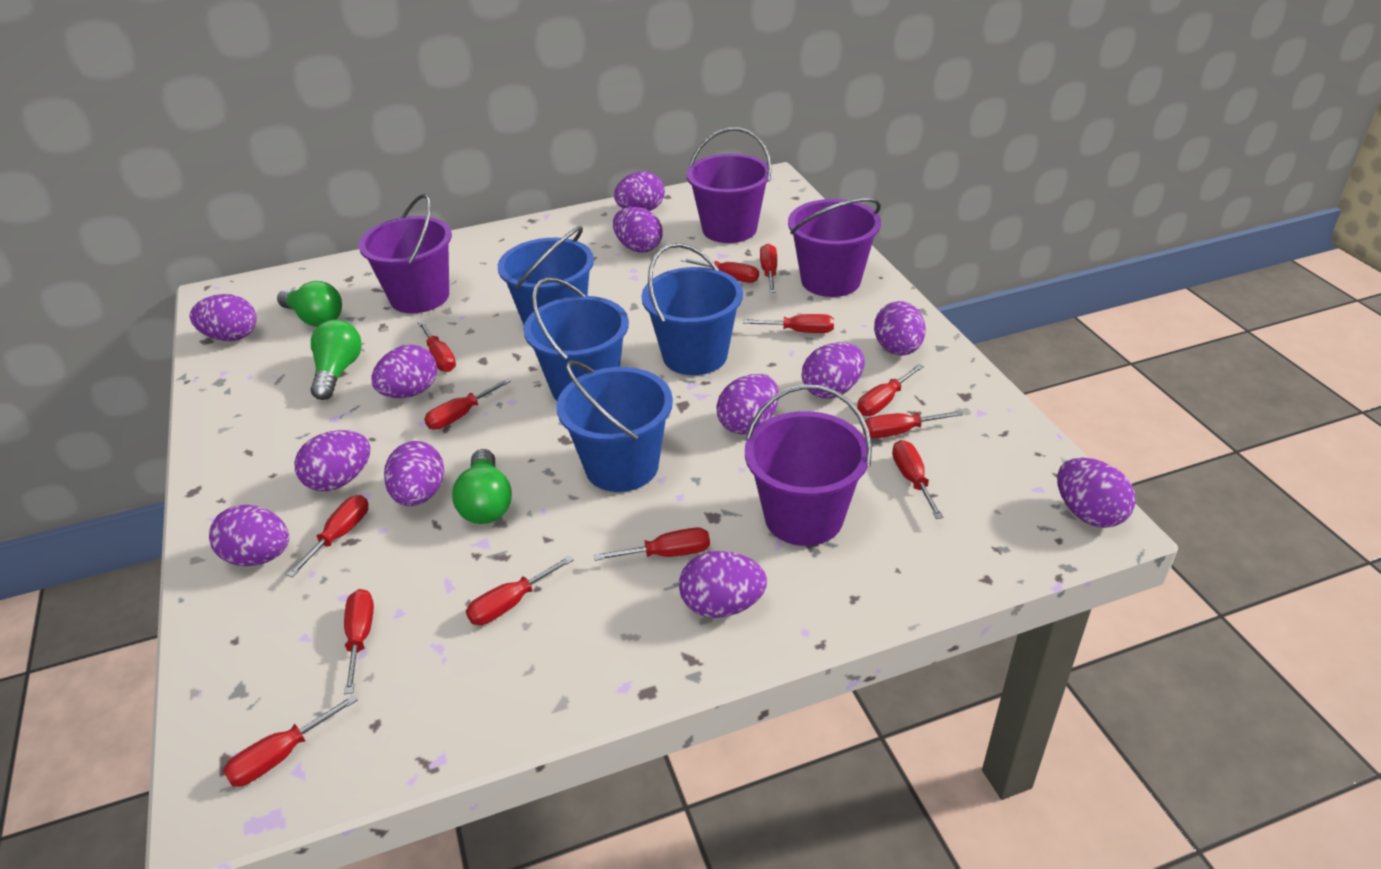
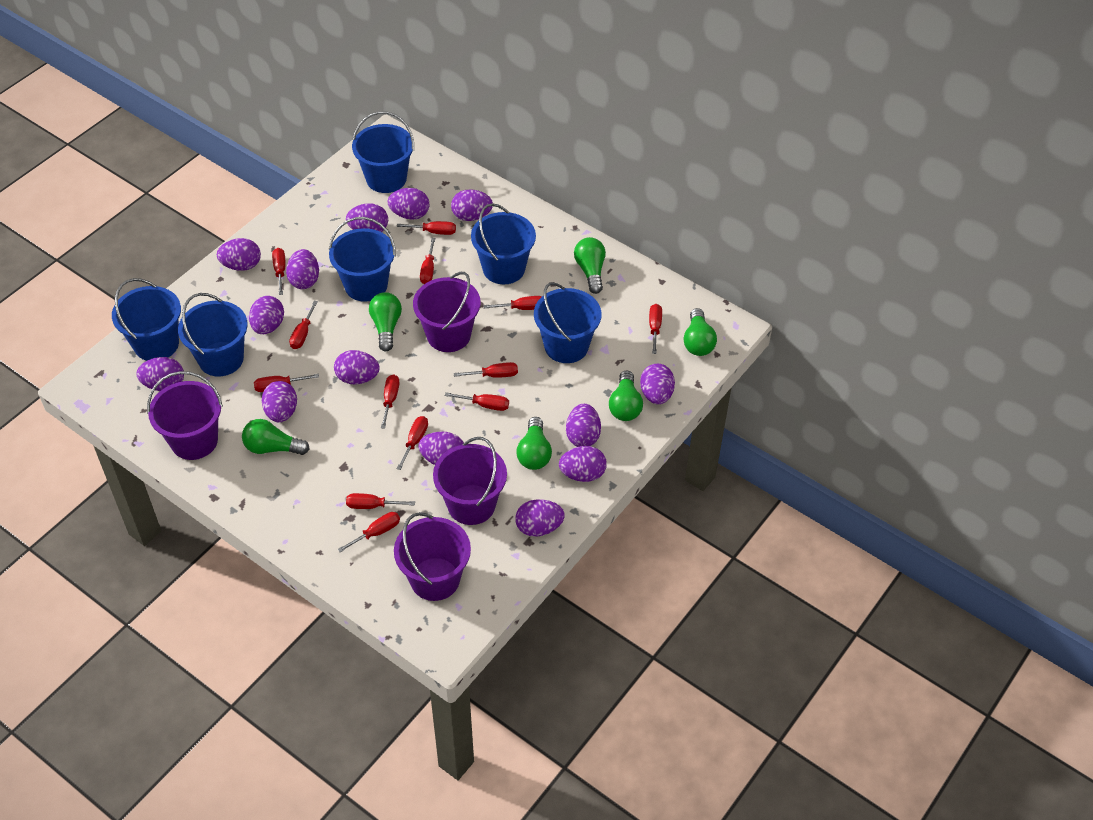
blue bucket: 4 -> 6
green light bulb: 3 -> 6
purple egg: 12 -> 14

